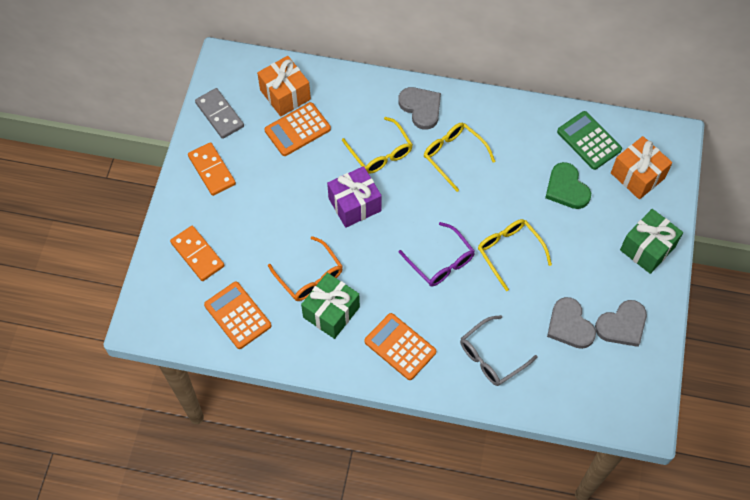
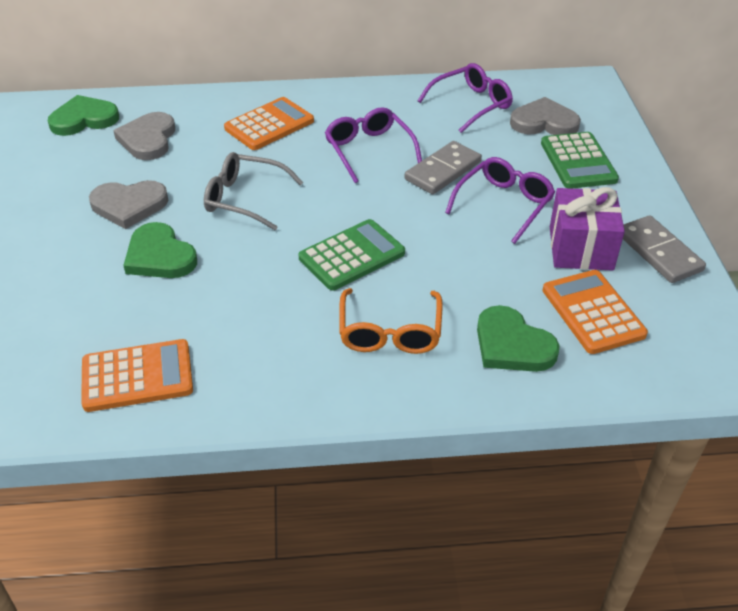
green calculator: 1 -> 2
green gift: 2 -> 0
green heart: 1 -> 3
grey domino: 1 -> 2
orange domino: 2 -> 0
orange gift: 2 -> 0
purple glasses: 1 -> 3
yellow glasses: 3 -> 0

